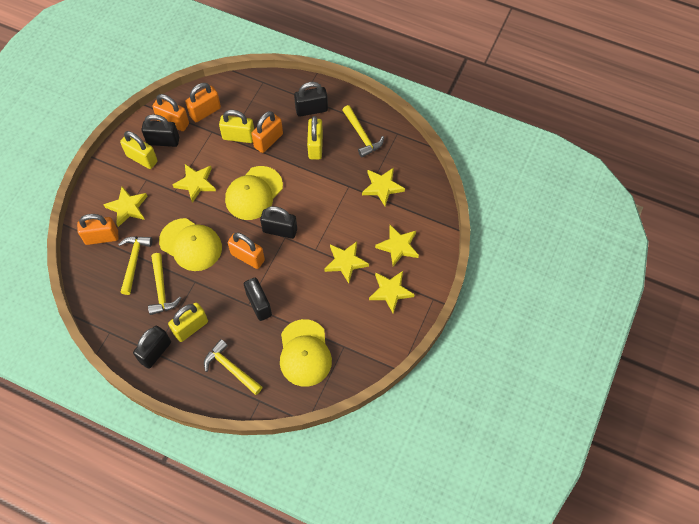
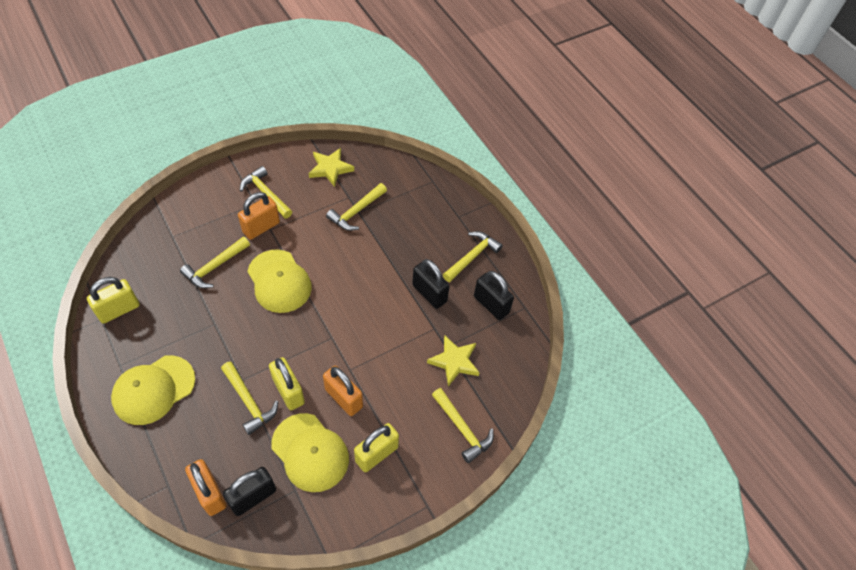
black padlock: 5 -> 3
orange padlock: 5 -> 3
yellow hammer: 4 -> 6
yellow padlock: 4 -> 3
yellow star: 6 -> 2

